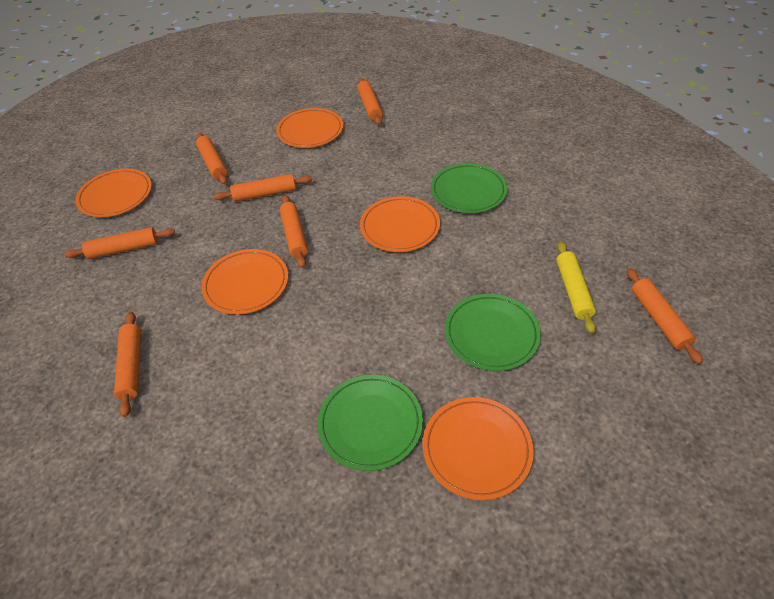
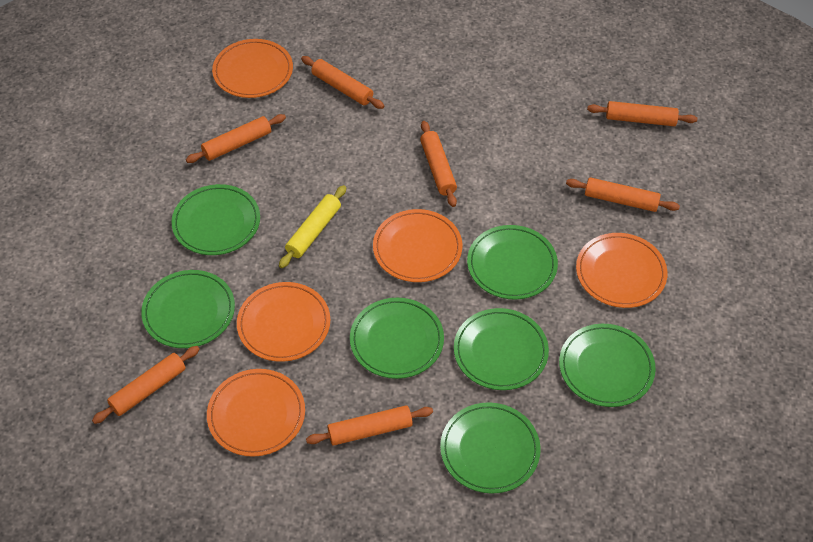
green plate: 3 -> 7

